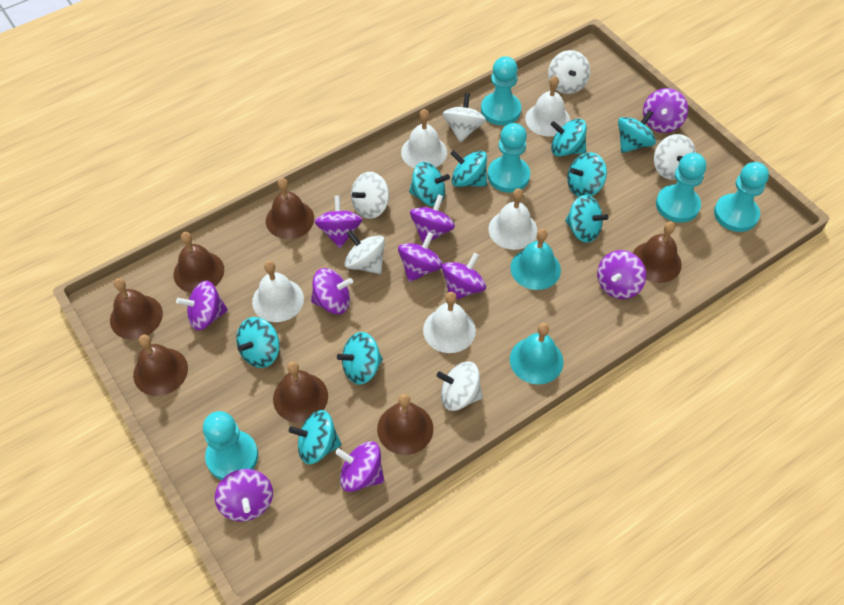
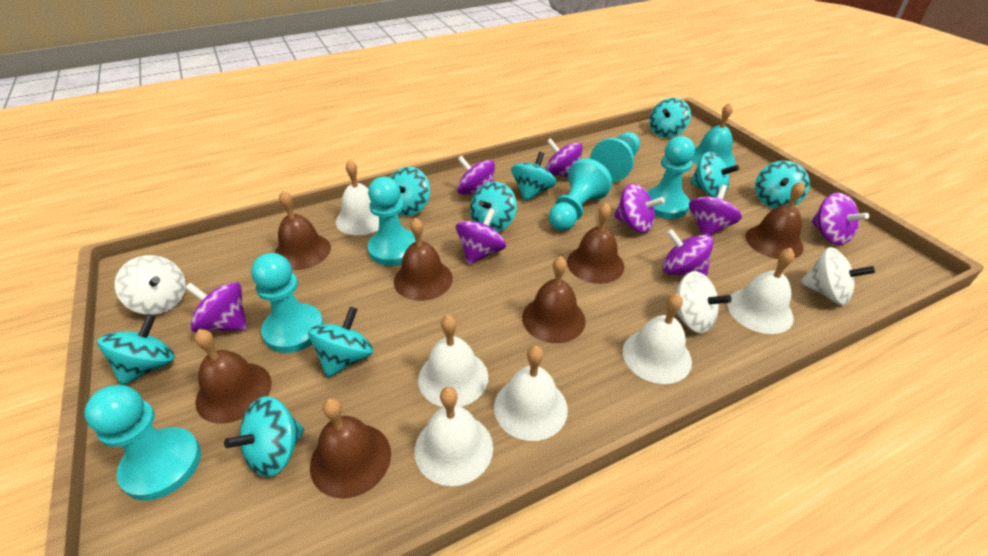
purple spinning top: 10 -> 8
turquoise bell: 2 -> 1
turquoise pawn: 5 -> 6
white bell: 5 -> 6
white spinning top: 6 -> 3

